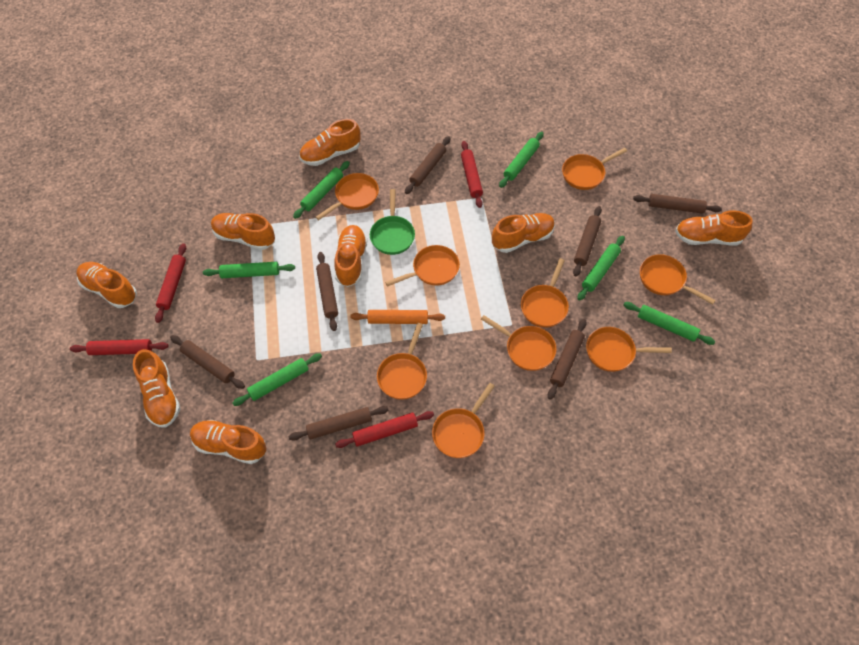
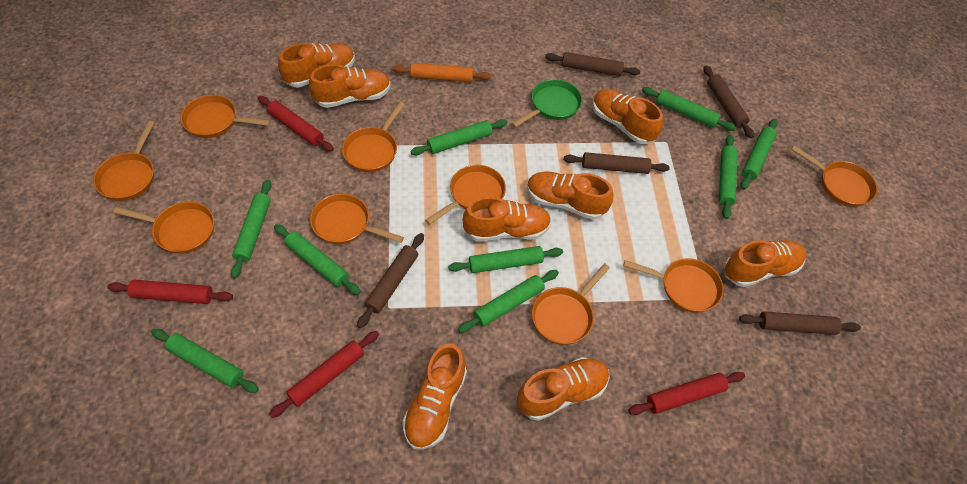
brown rolling pin: 7 -> 5
green rolling pin: 6 -> 9

